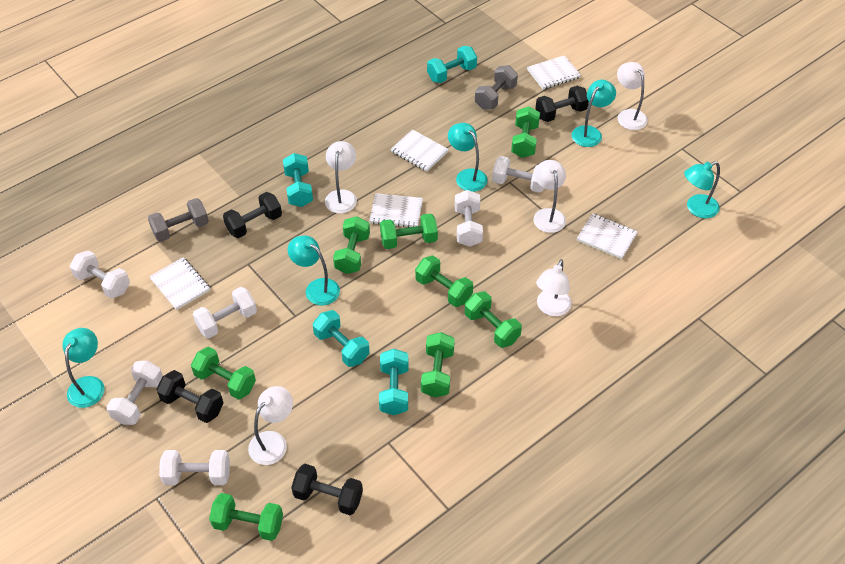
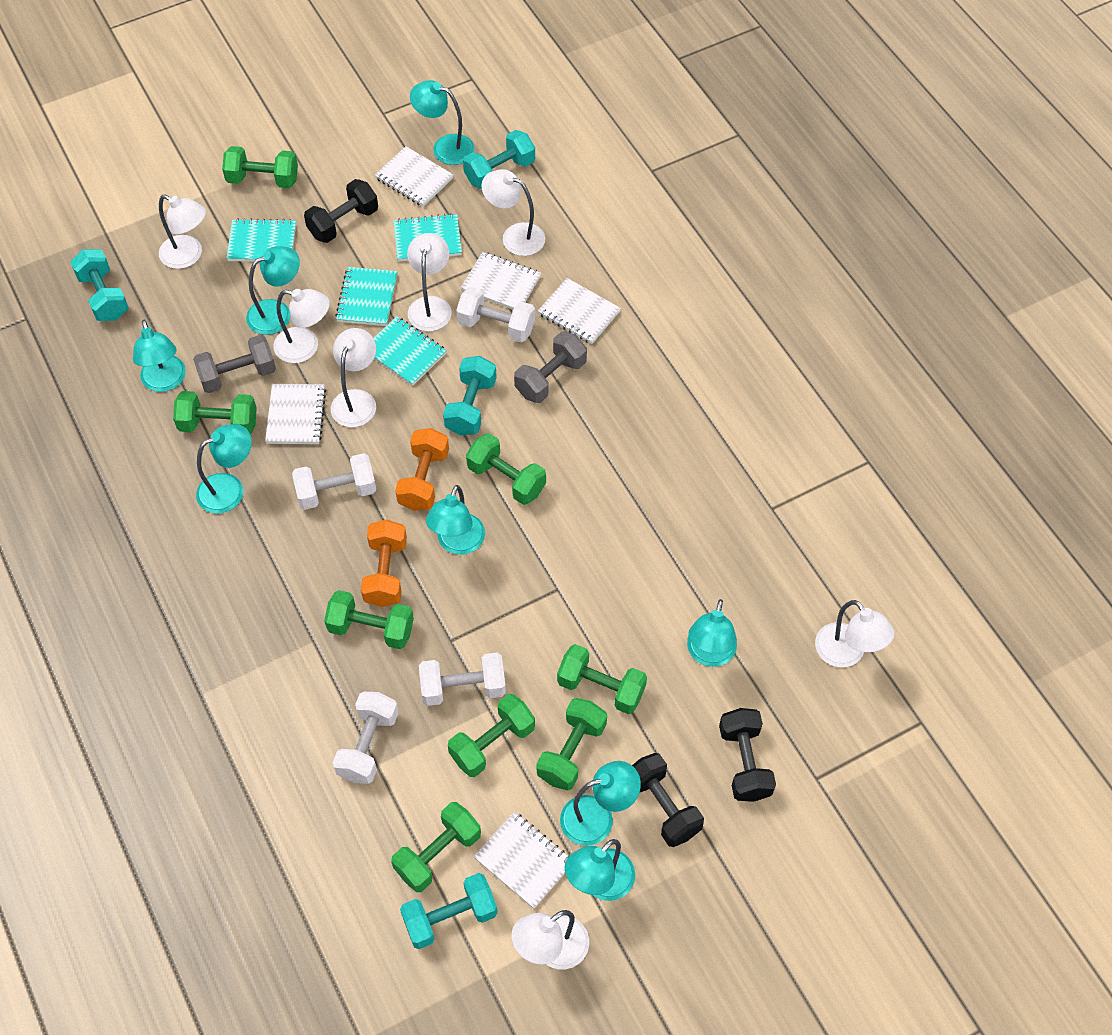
black dumbbell: 4 -> 3
orange dumbbell: 0 -> 2
turquoise lamp: 5 -> 8
turquoise notebook: 0 -> 4
white dumbbell: 6 -> 4
white lamp: 5 -> 7

